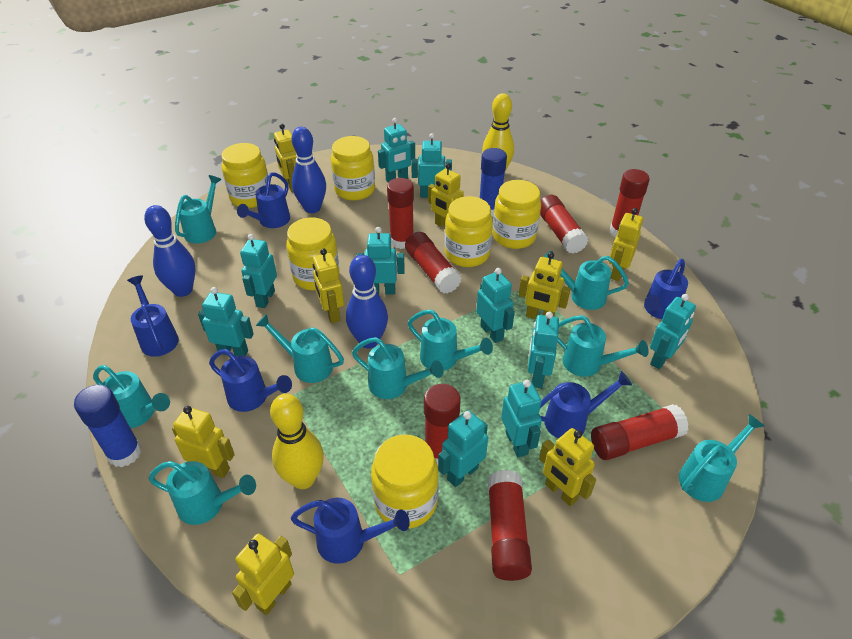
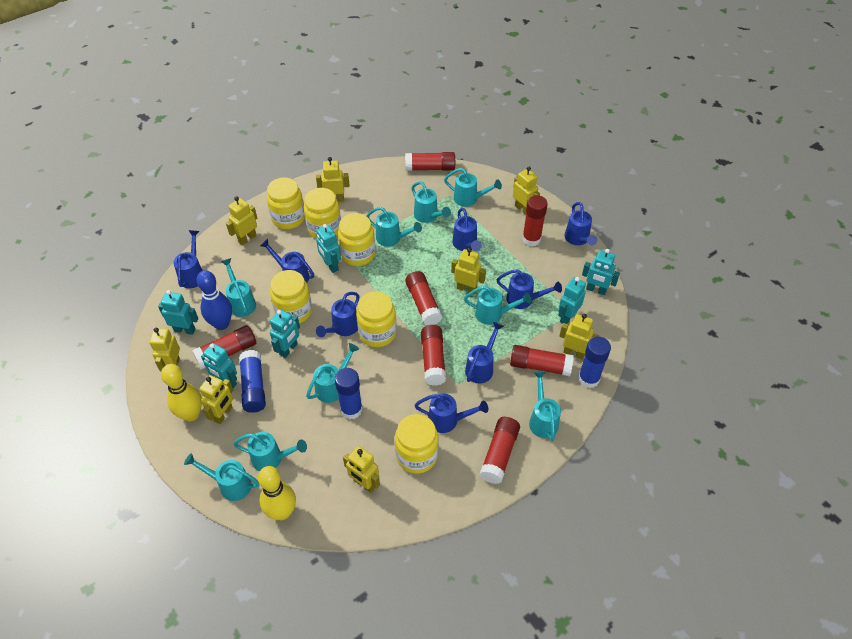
blue bowling pin: 3 -> 1
blue glue stick: 2 -> 3
blue watering can: 6 -> 8
turquoise robot: 10 -> 6

